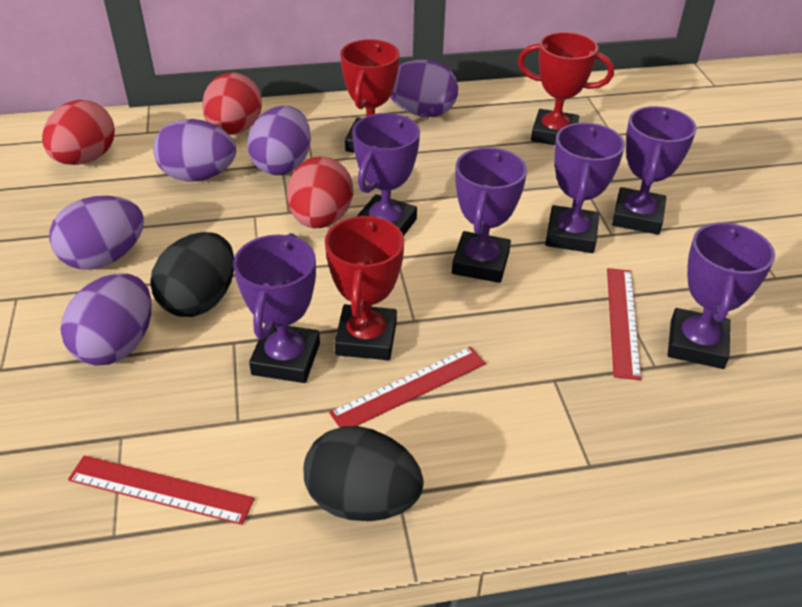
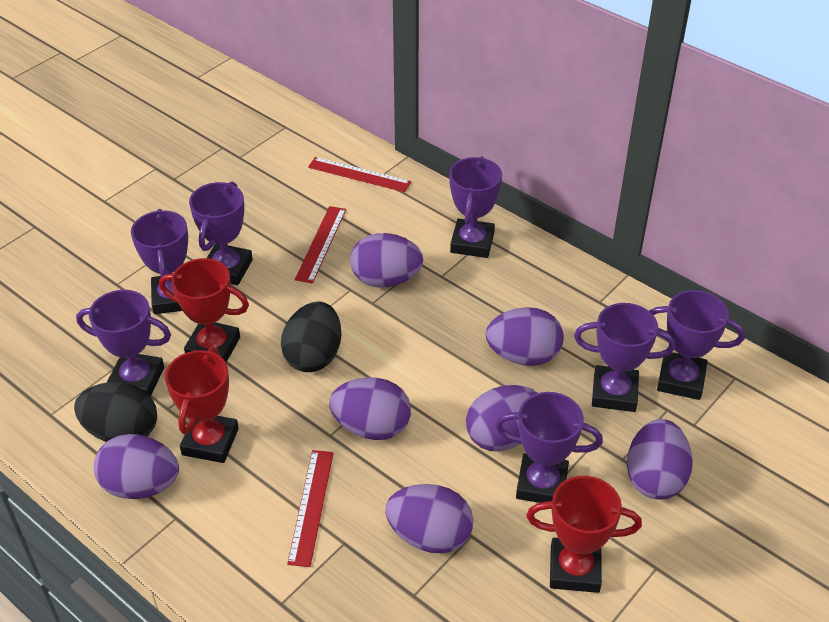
purple egg: 5 -> 7
purple trophy: 6 -> 7
red egg: 3 -> 0

